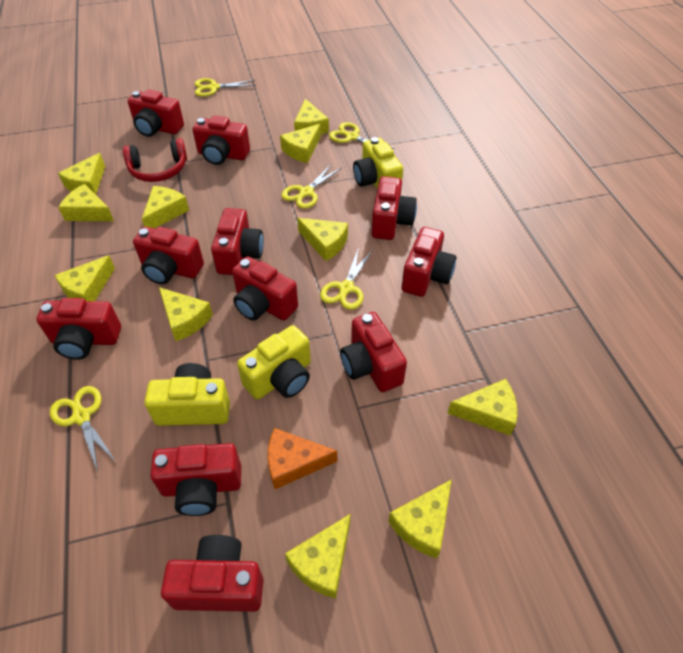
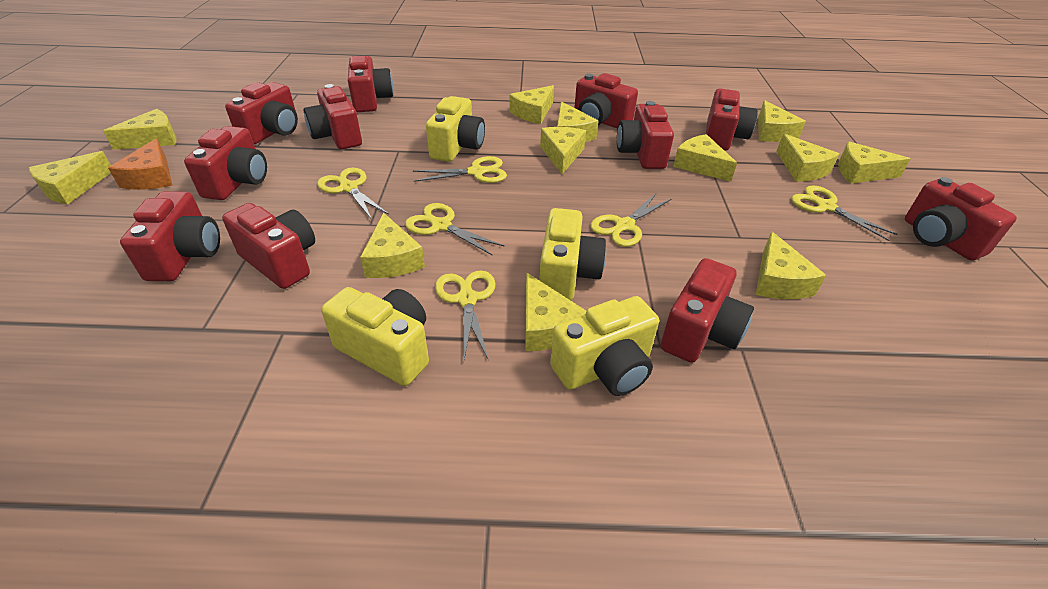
red headphones: 1 -> 0
yellow camera: 3 -> 4
yellow cheese: 11 -> 12
yellow scissors: 5 -> 6

